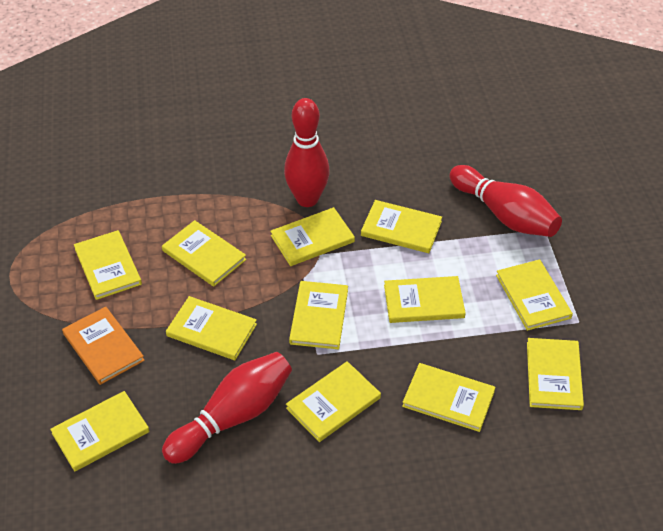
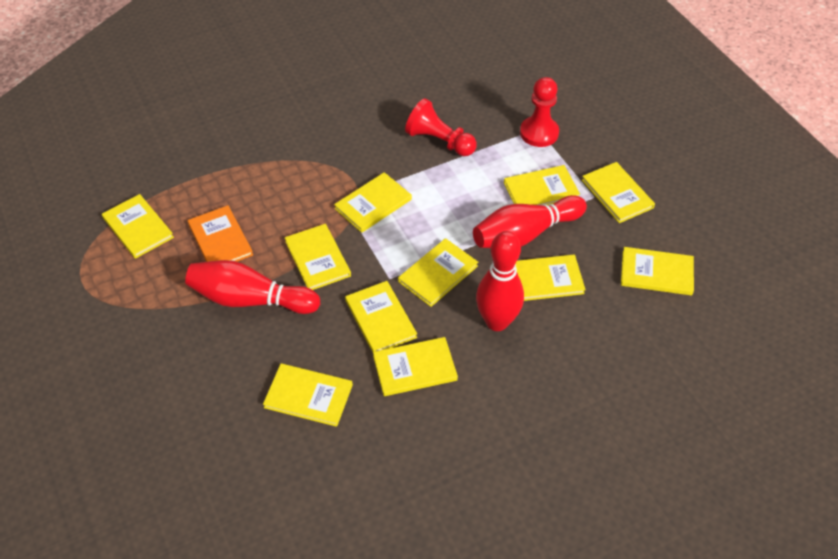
red pawn: 0 -> 2
yellow book: 12 -> 11

